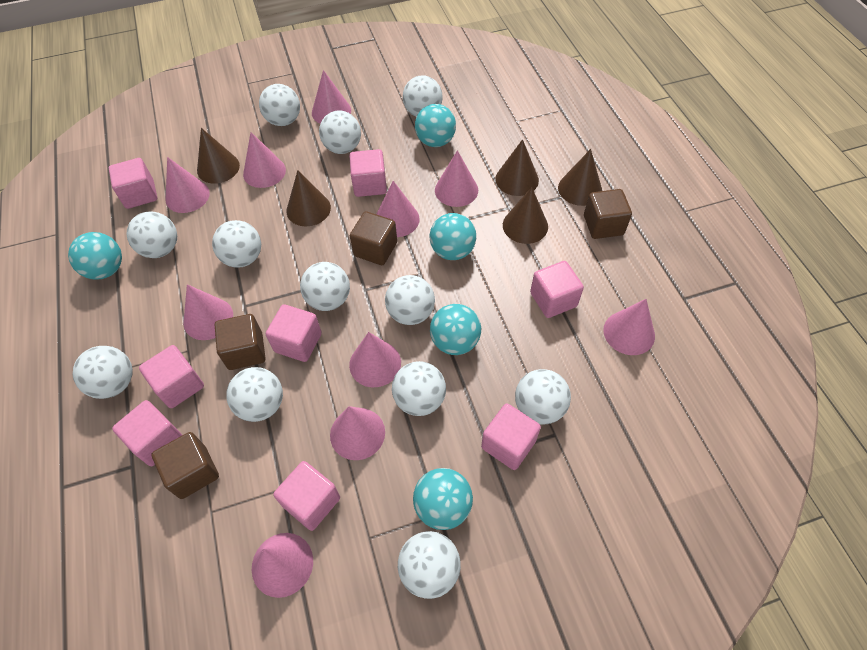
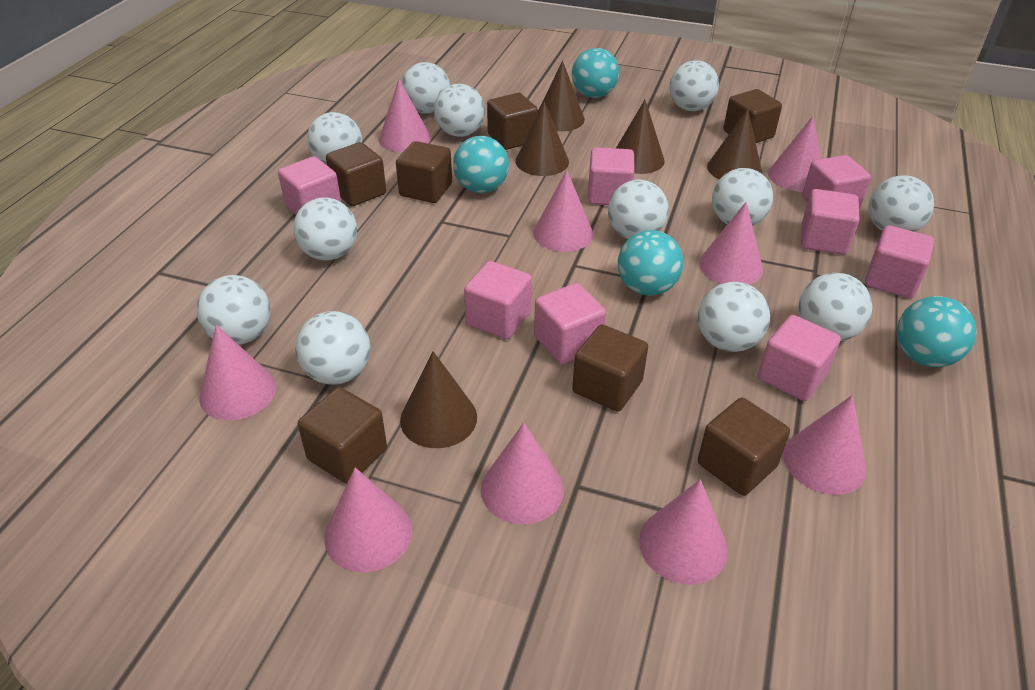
brown cube: 4 -> 7
pink cone: 10 -> 9
turquoise ball: 5 -> 4

